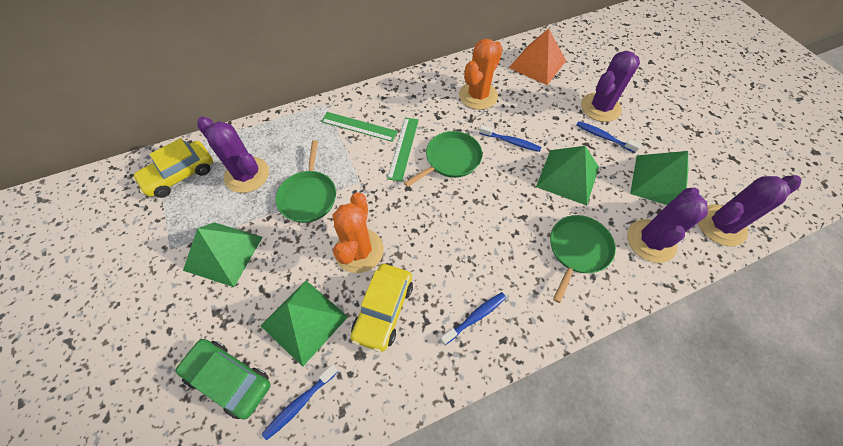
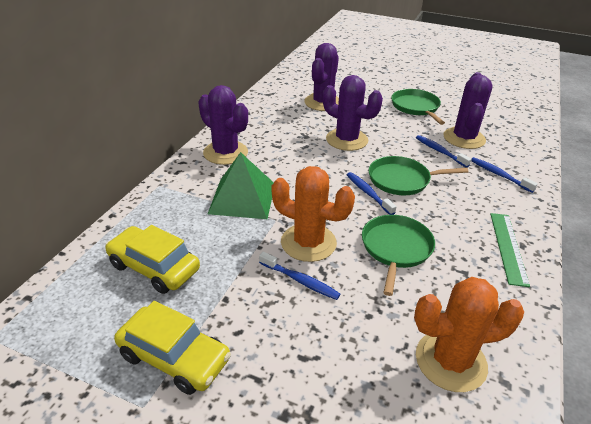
green car: 1 -> 0
green pyramid: 4 -> 1
green ruler: 2 -> 1
orange pyramid: 1 -> 0

